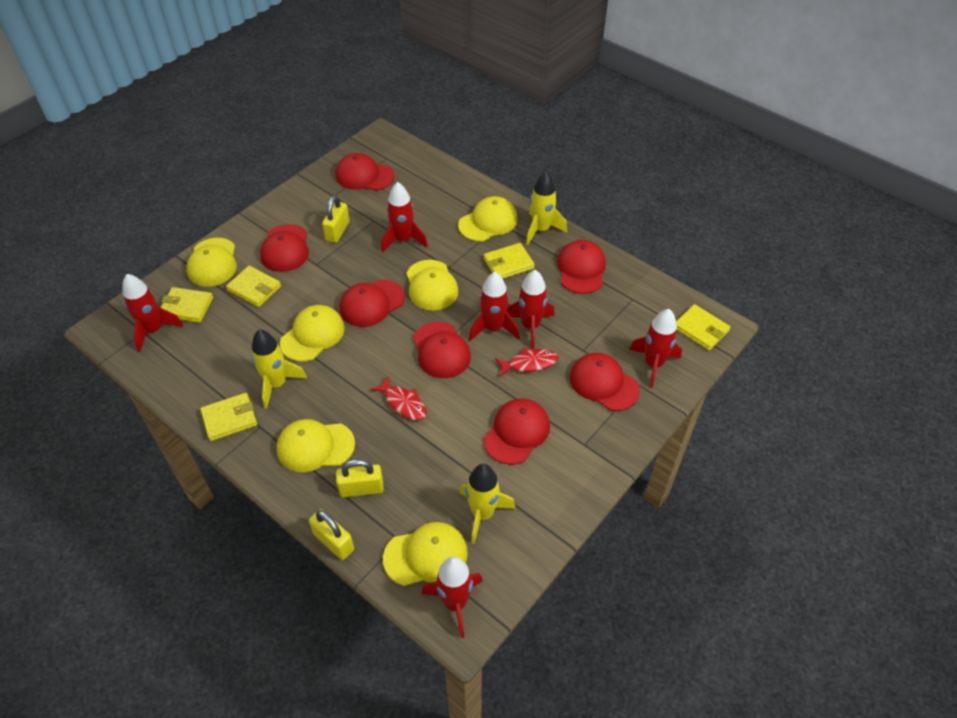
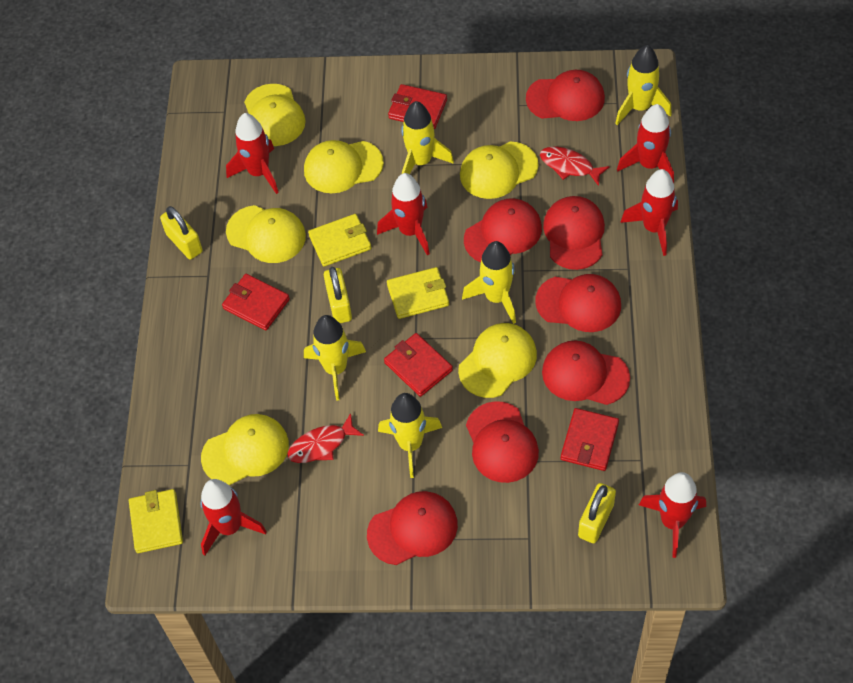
red wallet: 0 -> 4
yellow rocket: 3 -> 5
yellow wallet: 5 -> 3

